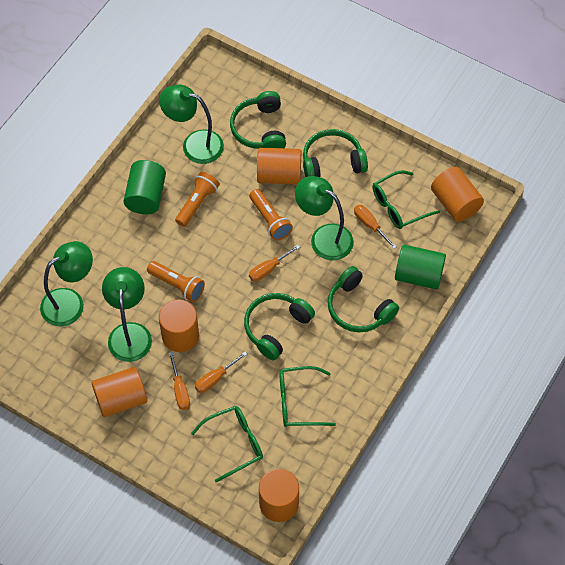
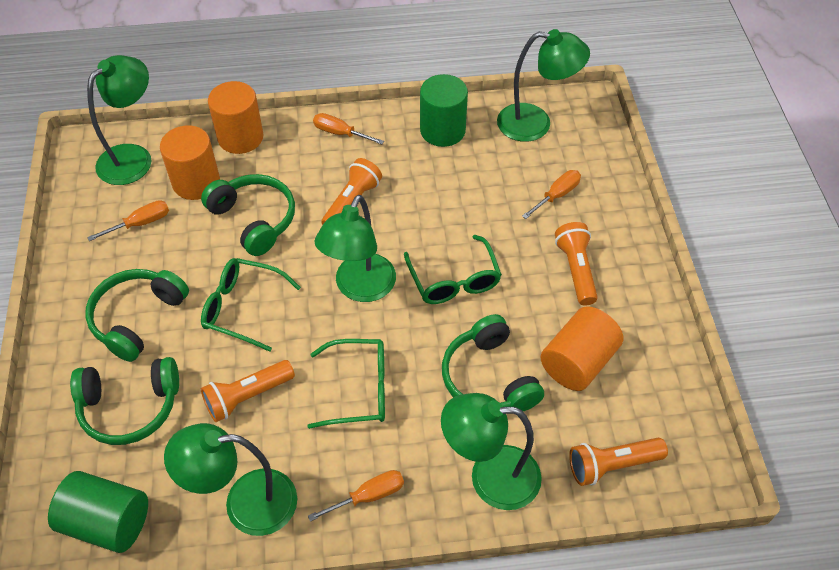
green lamp: 4 -> 5
orange cylinder: 5 -> 3
orange flashlight: 3 -> 4

